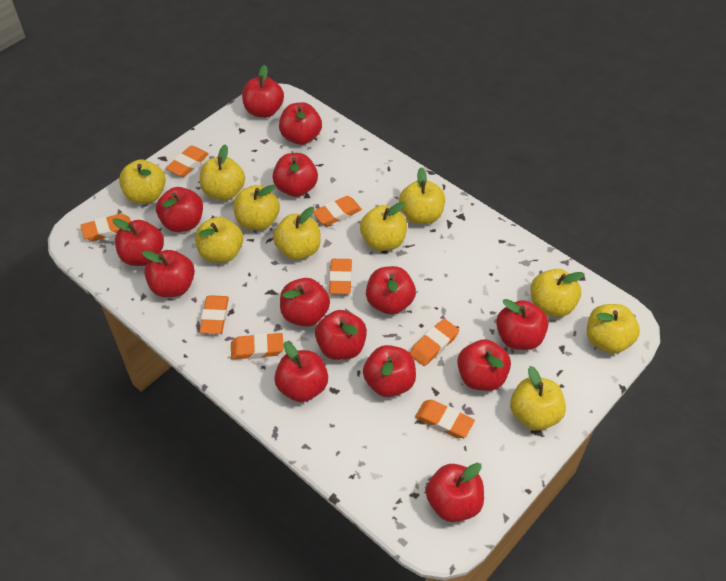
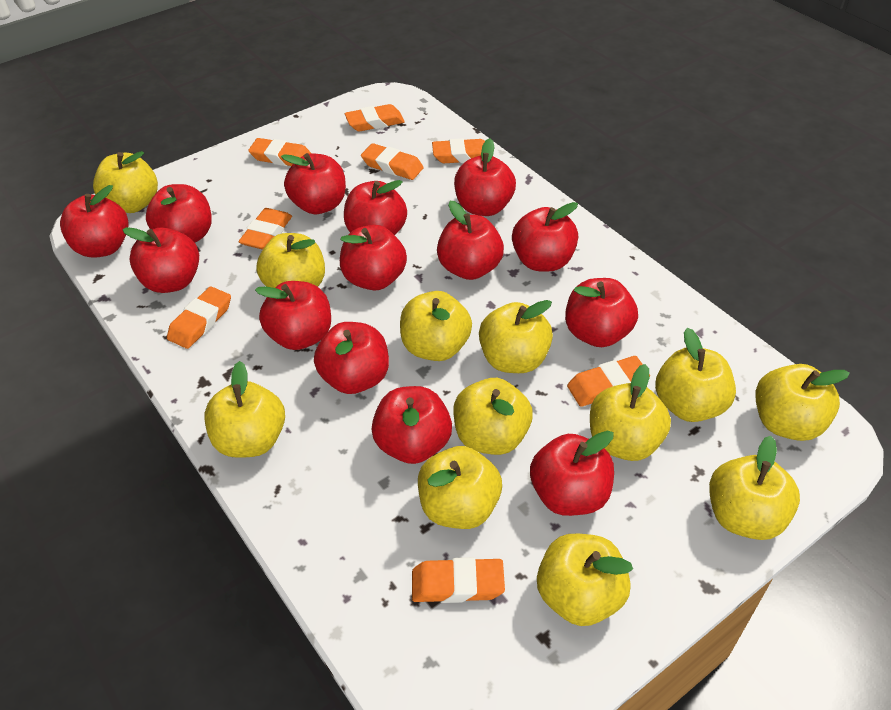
yellow apple: 10 -> 12

